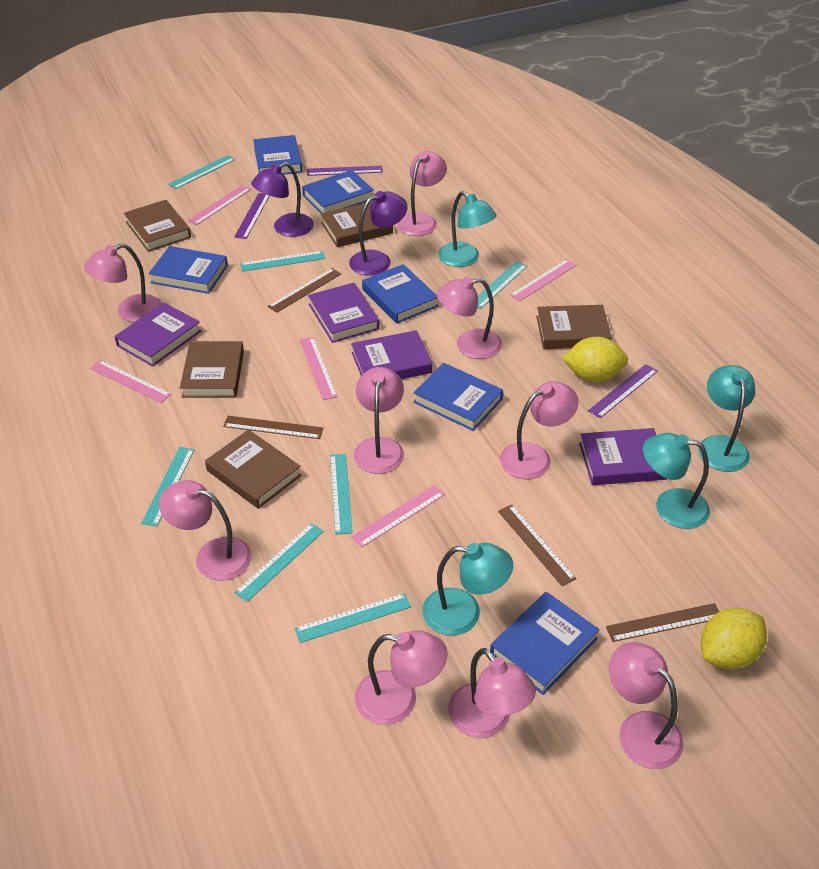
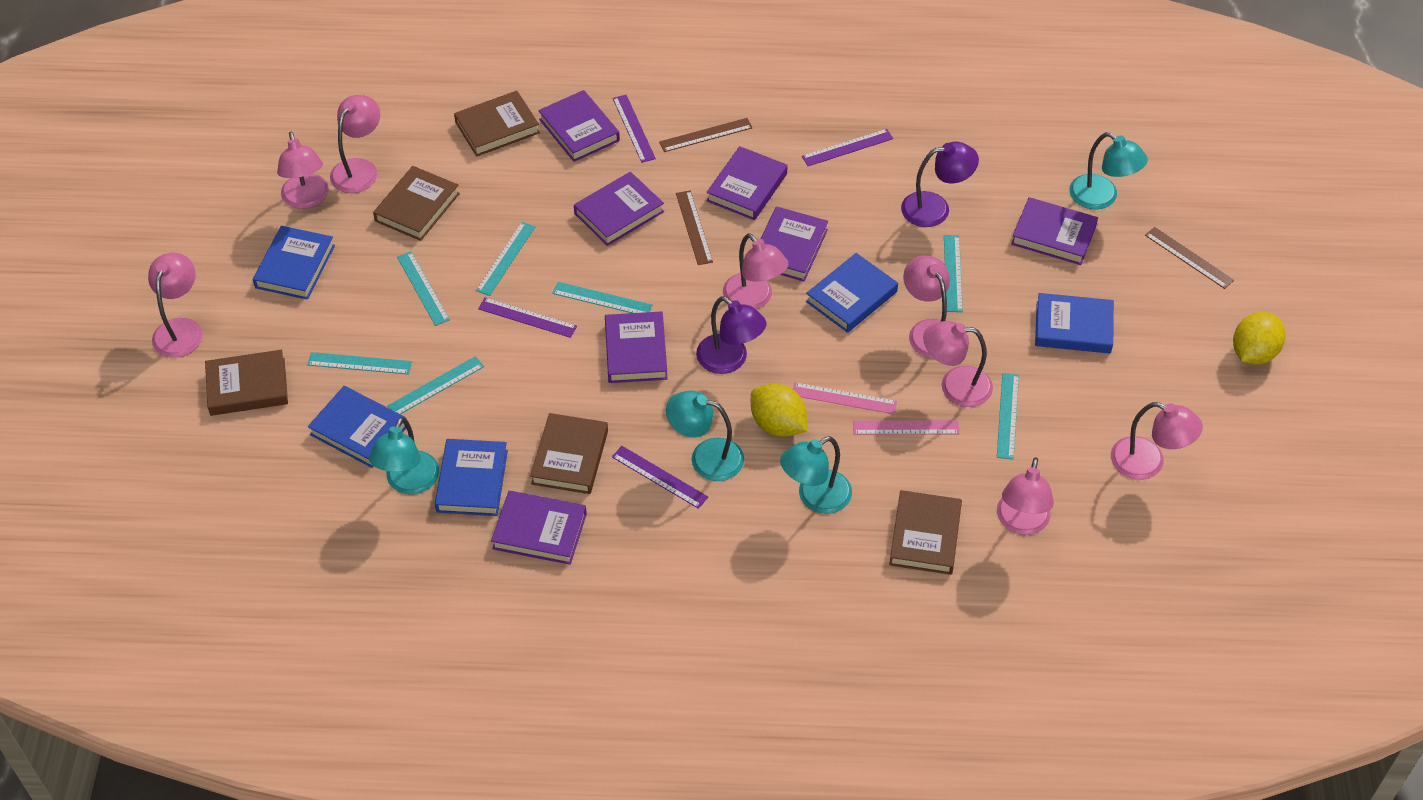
blue book: 6 -> 5
brown ruler: 4 -> 3
pink lamp: 9 -> 8
pink ruler: 5 -> 2
purple book: 4 -> 7
purple ruler: 3 -> 4

